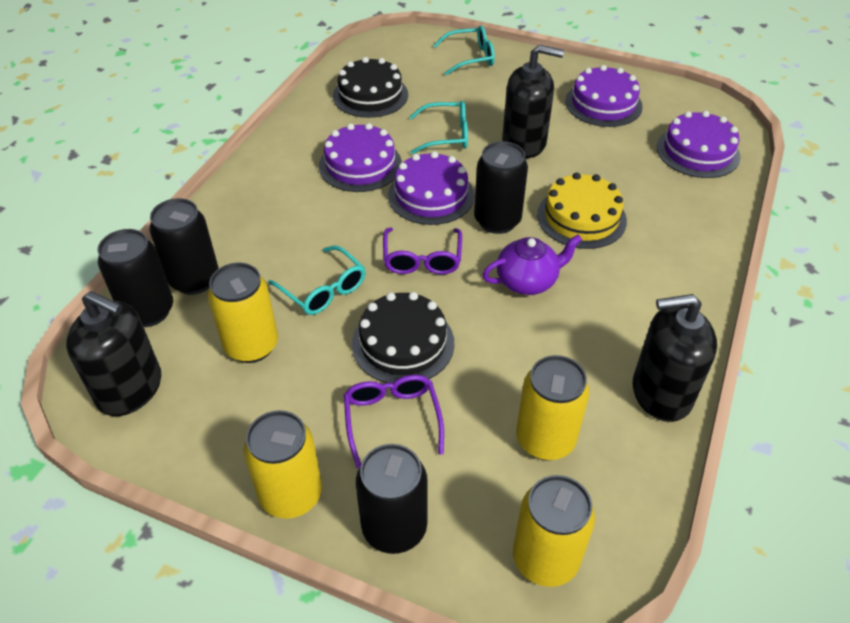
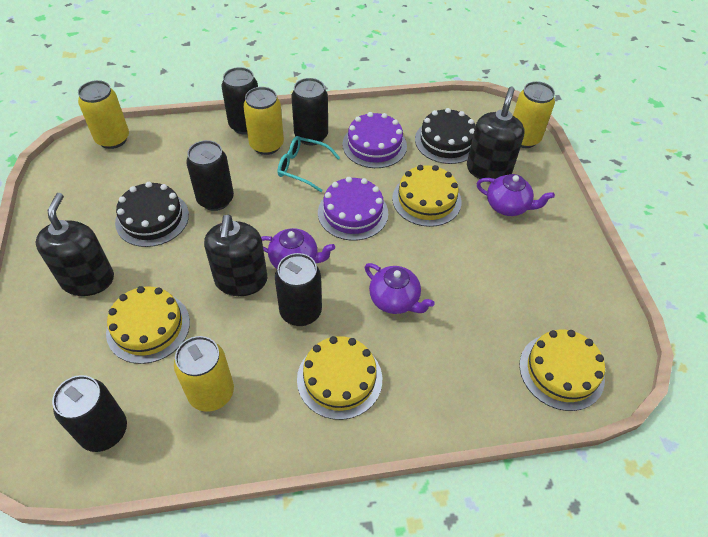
black can: 4 -> 5
purple cake: 4 -> 2
purple glasses: 2 -> 0
purple teapot: 1 -> 3
turquoise glasses: 3 -> 1
yellow cake: 1 -> 4

